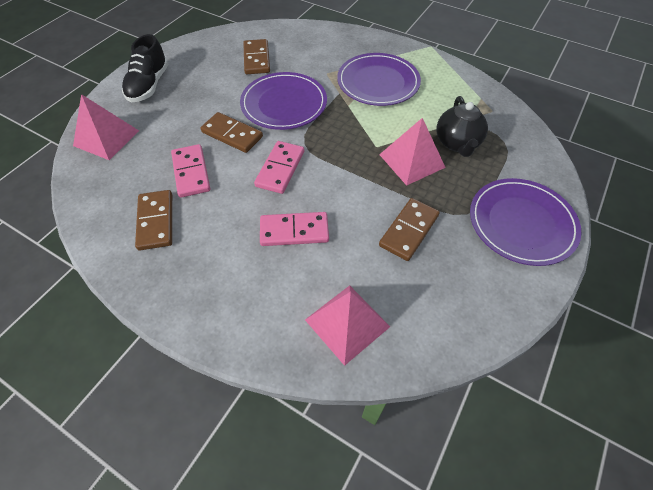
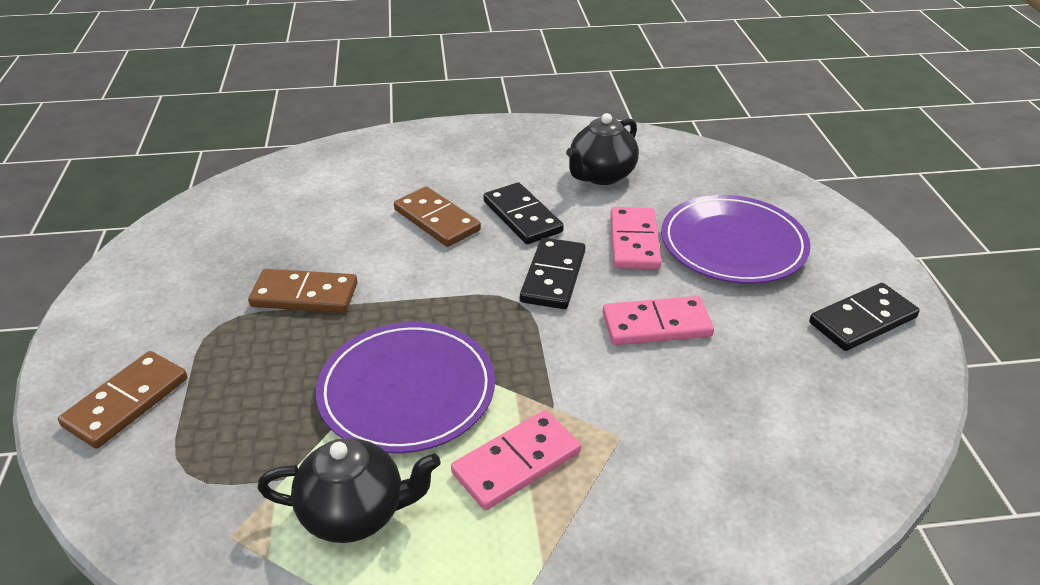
black domino: 0 -> 3
black shoe: 1 -> 0
black teapot: 1 -> 2
brown domino: 4 -> 3
pink pyramid: 3 -> 0
purple plate: 3 -> 2

